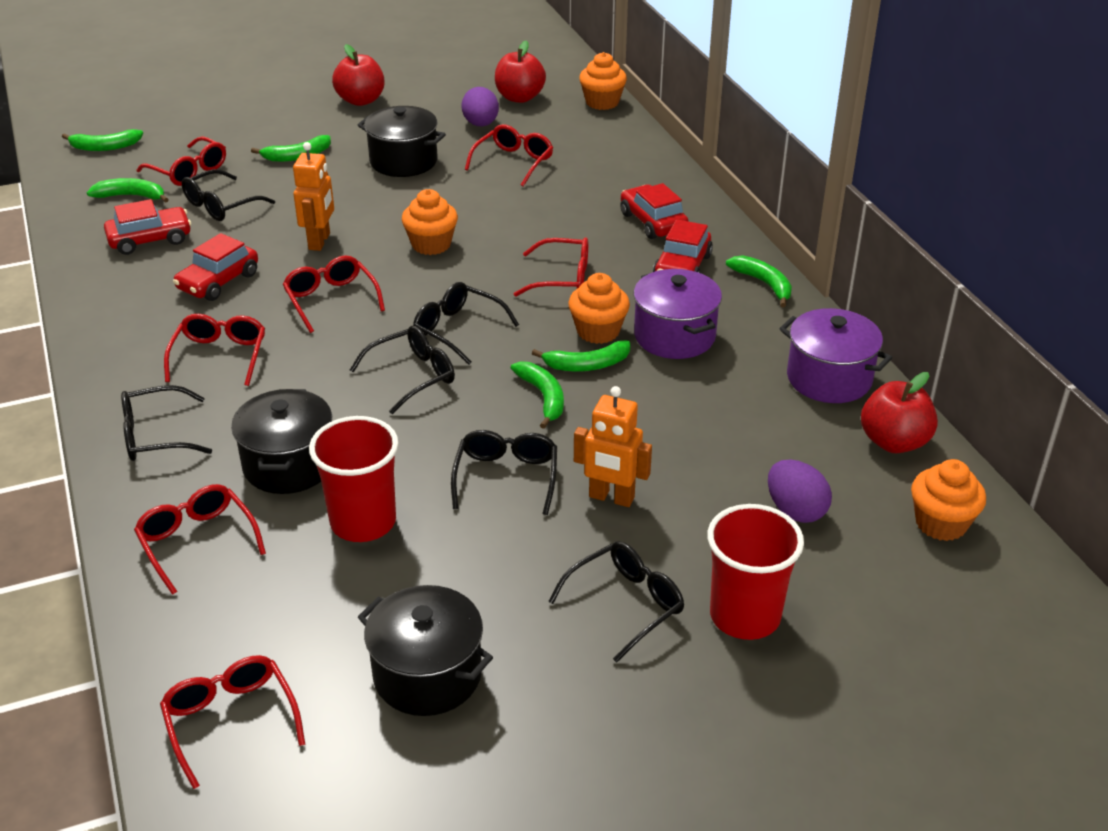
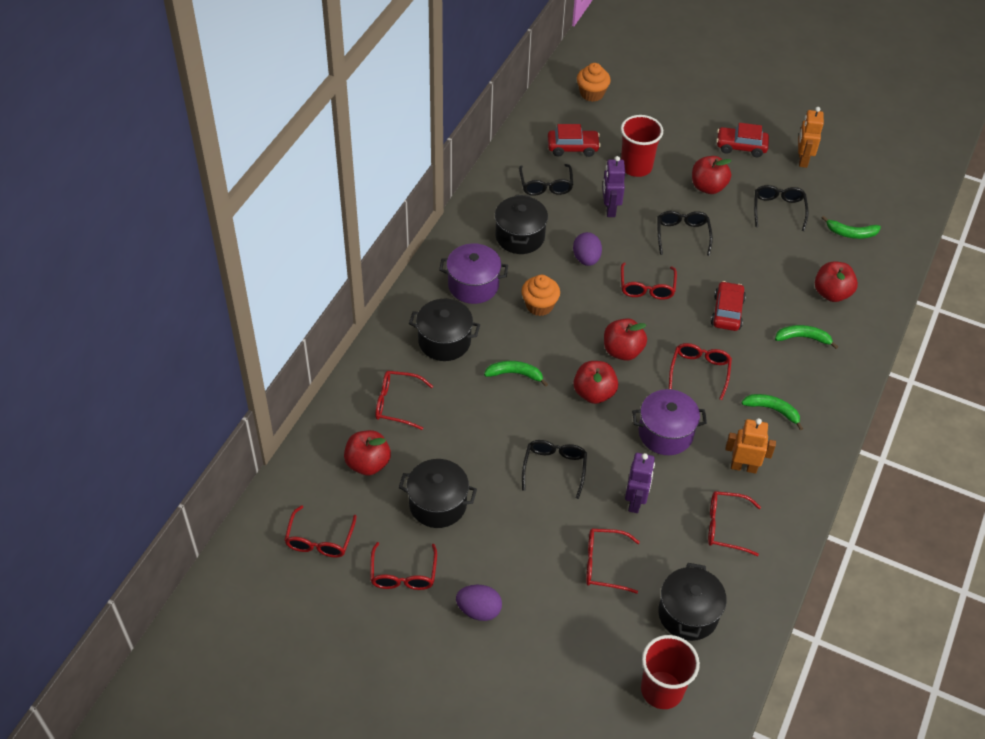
black glasses: 6 -> 4
black pot: 3 -> 4
green banana: 6 -> 4
orange cupcake: 4 -> 2
purple robot: 0 -> 2
red apple: 3 -> 5
red car: 4 -> 3

